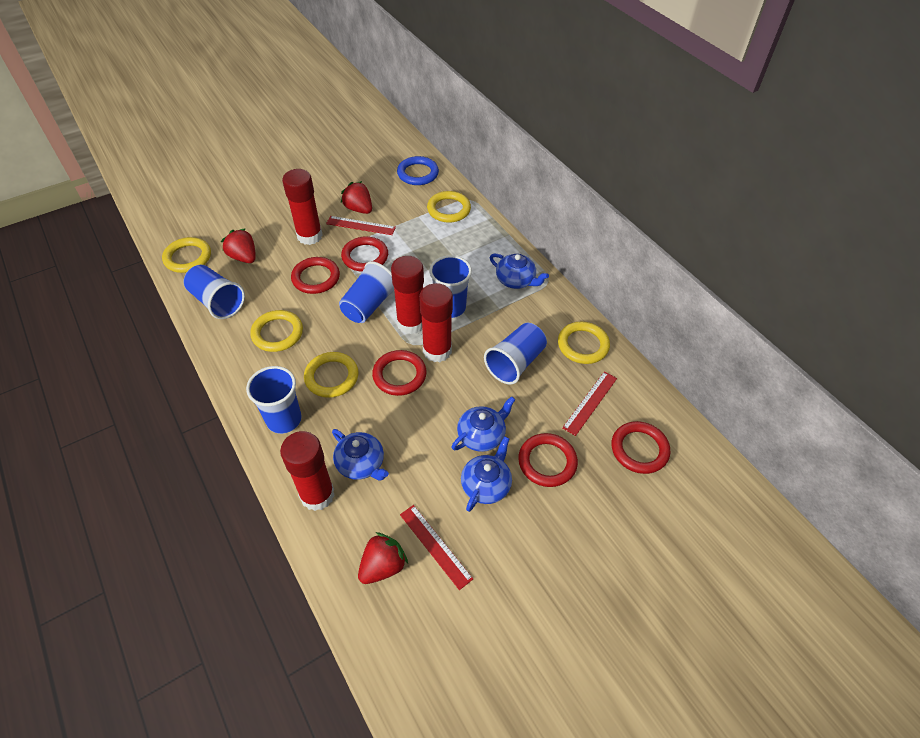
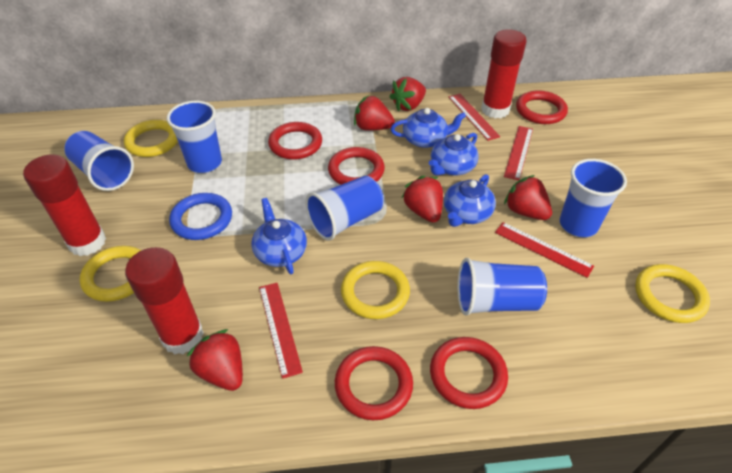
red glue stick: 4 -> 3
red ruler: 3 -> 4
red strawberry: 3 -> 5
yellow ring: 5 -> 4

